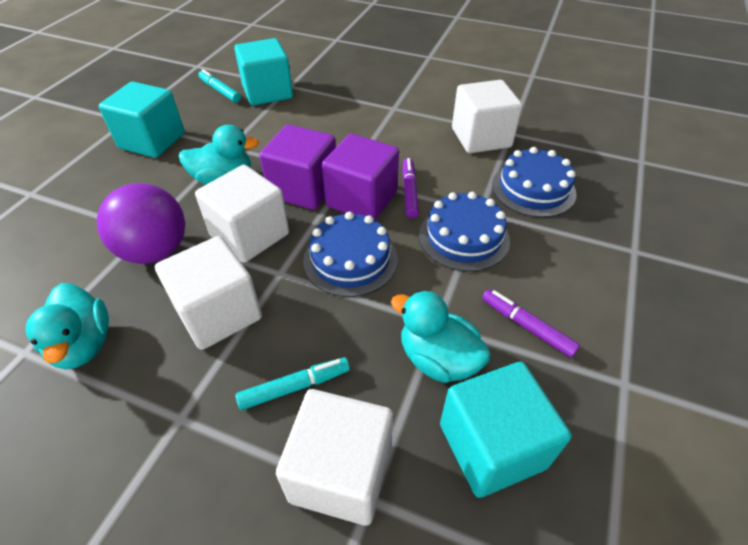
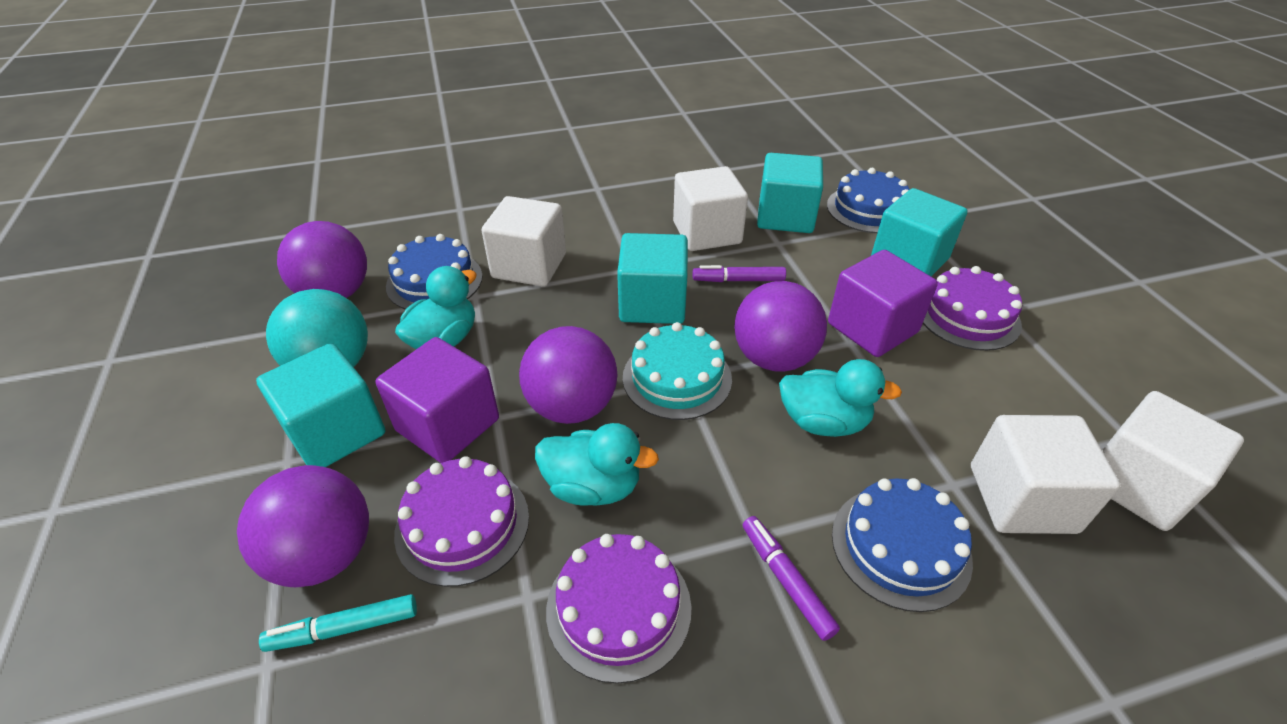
purple ball: 1 -> 4
purple cake: 0 -> 3
turquoise ball: 0 -> 1
turquoise cake: 0 -> 1
turquoise cube: 3 -> 4
turquoise marker: 2 -> 1

